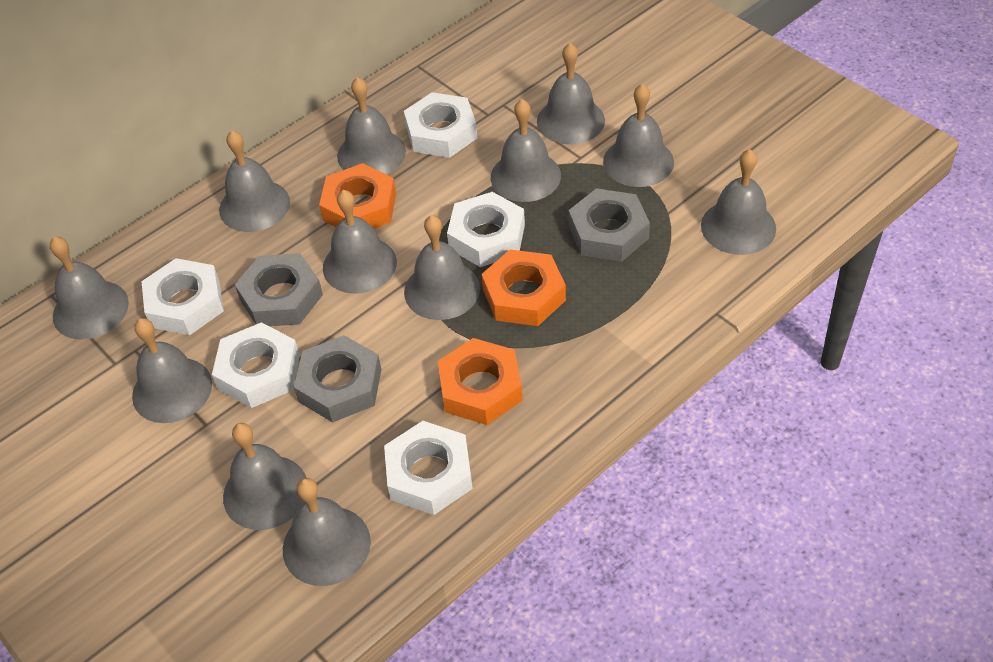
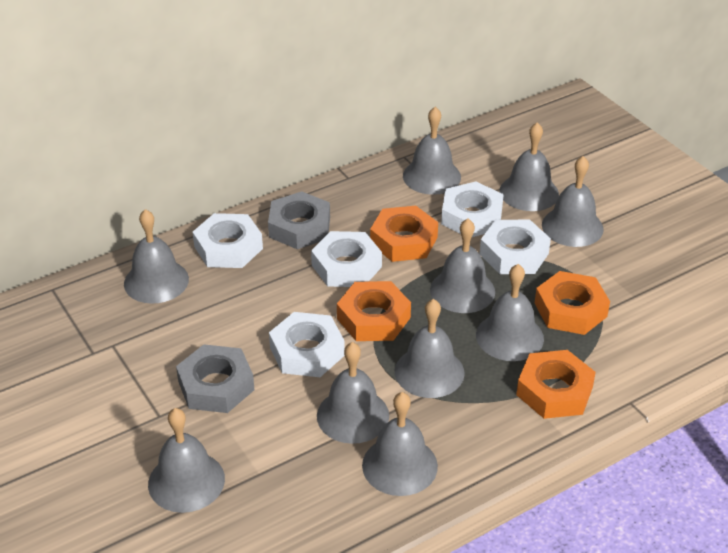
grey bell: 12 -> 10
grey nut: 3 -> 2
orange nut: 3 -> 4

